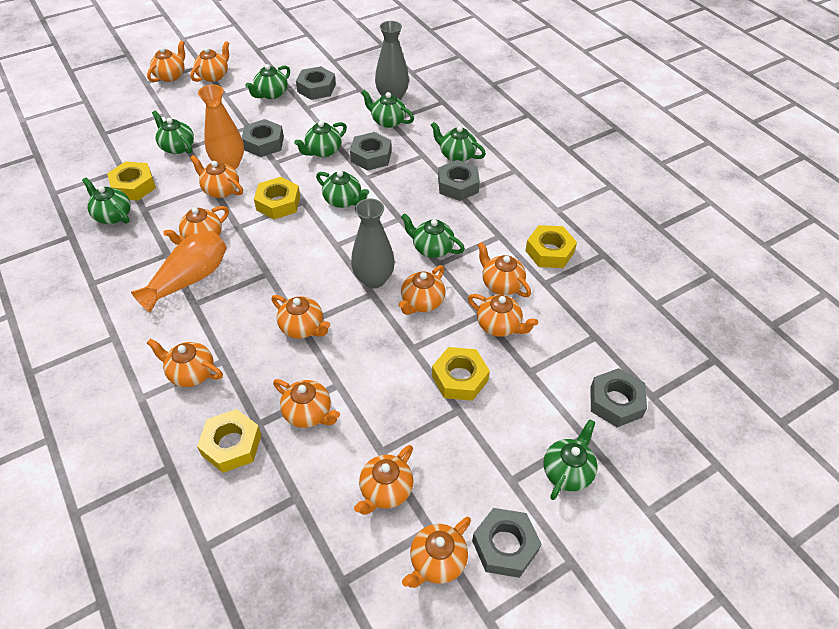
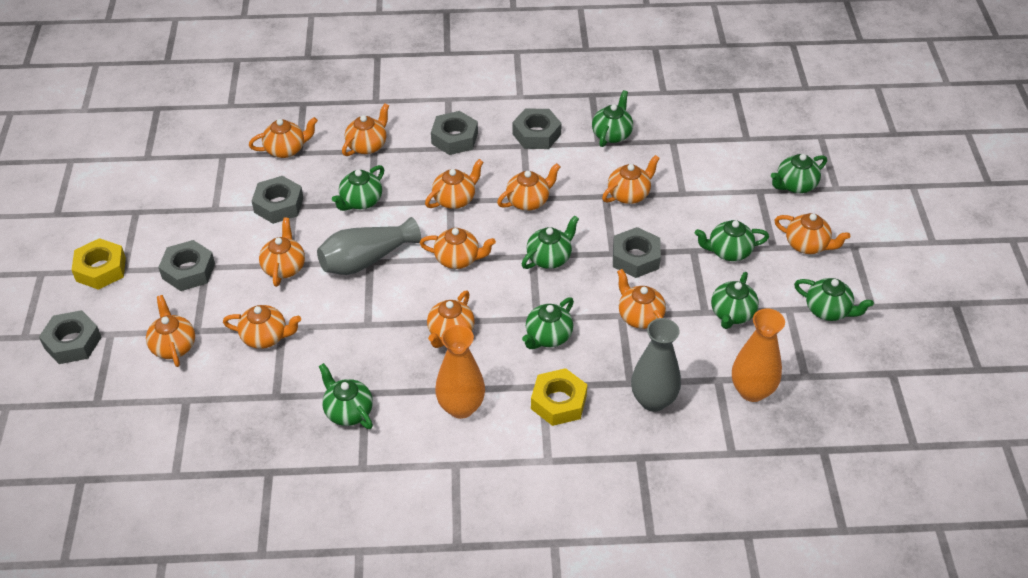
yellow nut: 5 -> 2

